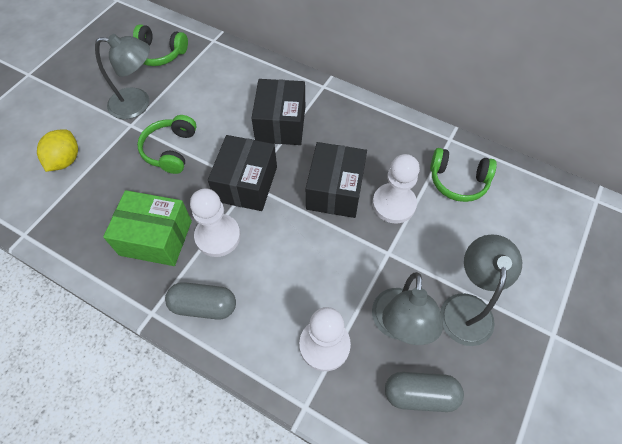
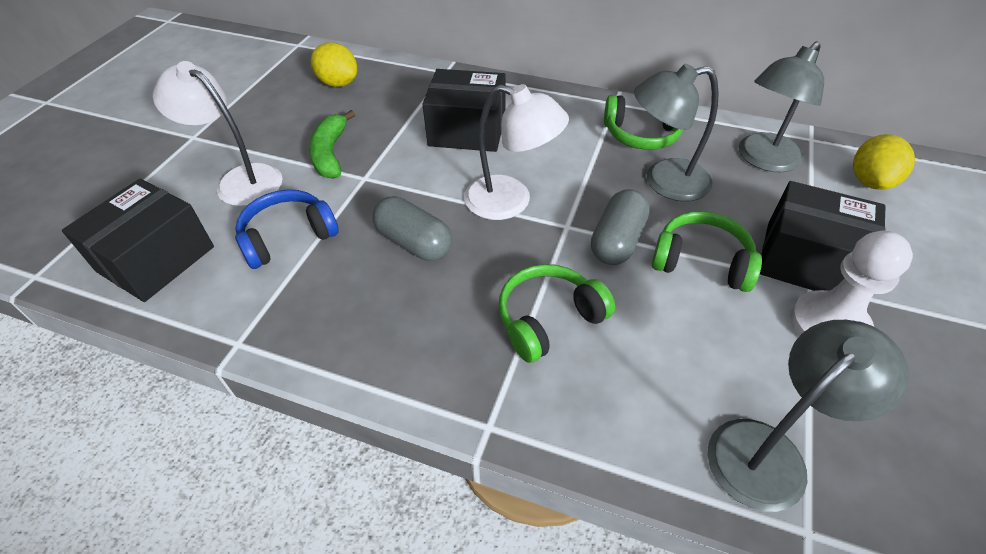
blue headphones: 0 -> 1
green banana: 0 -> 1
green box: 1 -> 0
white lamp: 0 -> 2
white pawn: 3 -> 1
yellow lemon: 1 -> 2

